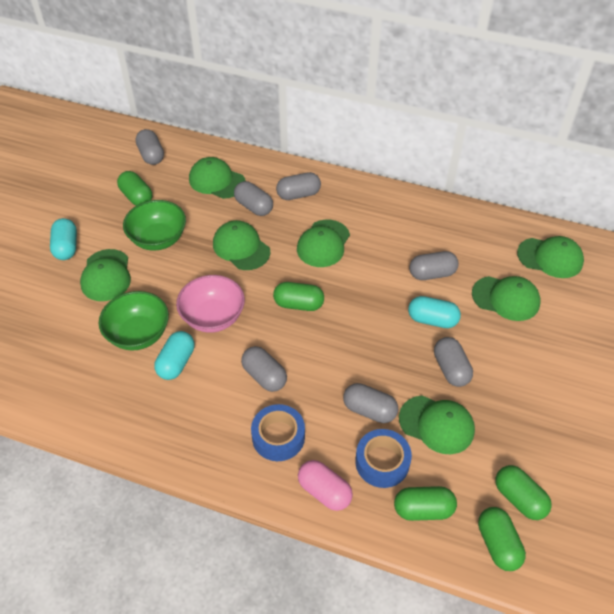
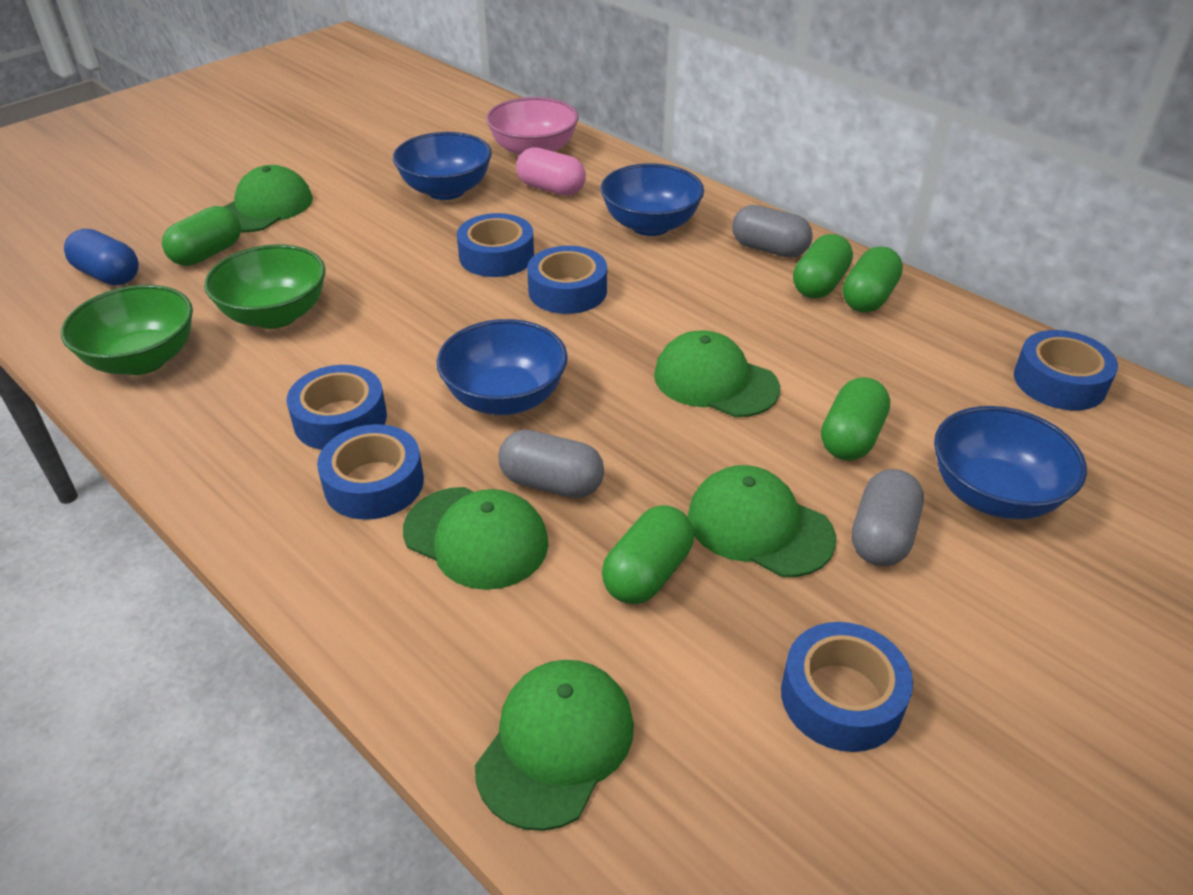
blue bowl: 0 -> 4
blue capsule: 0 -> 1
blue tape: 2 -> 6
green cap: 7 -> 5
grey capsule: 7 -> 3
turquoise capsule: 3 -> 0

